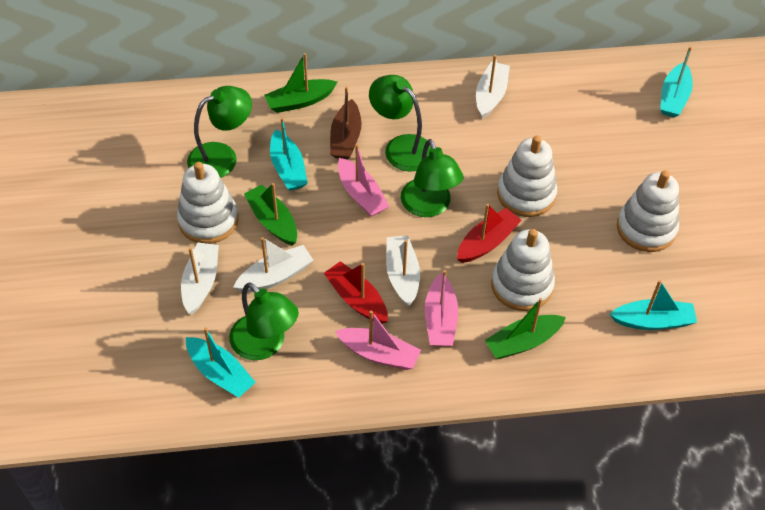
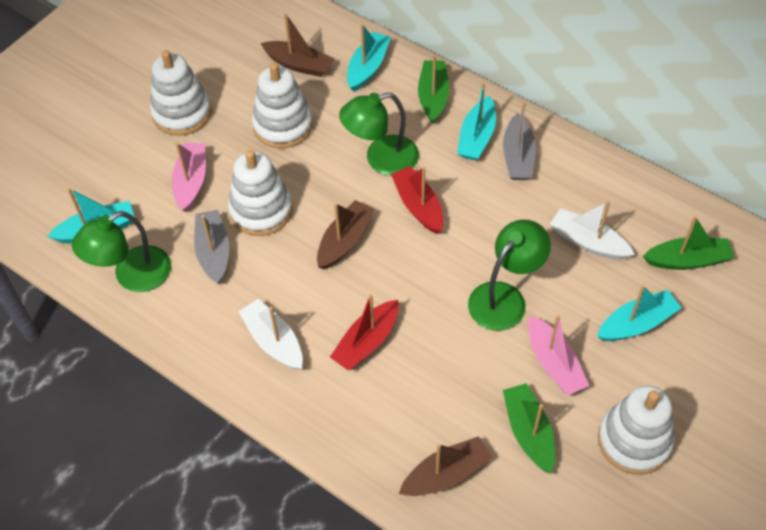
brown boat: 1 -> 3
green lamp: 4 -> 3
grey boat: 0 -> 2
pink boat: 3 -> 2
white boat: 4 -> 2

